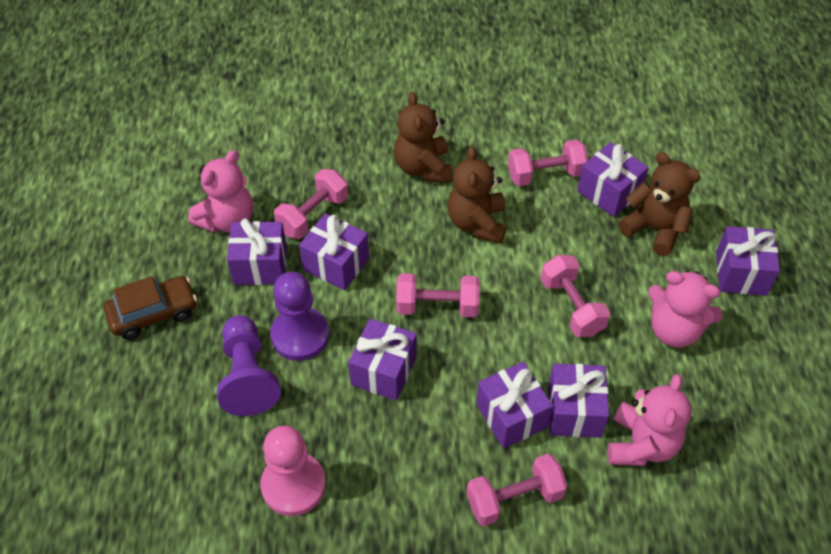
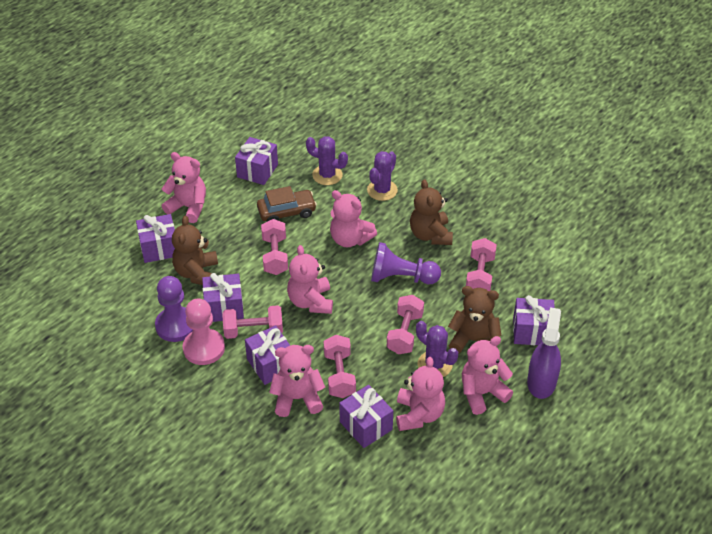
pink teddy bear: 3 -> 6
purple cactus: 0 -> 3
purple gift: 7 -> 6
purple spray bottle: 0 -> 1

